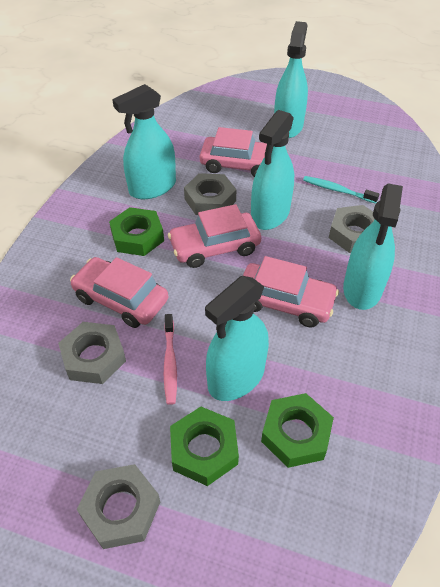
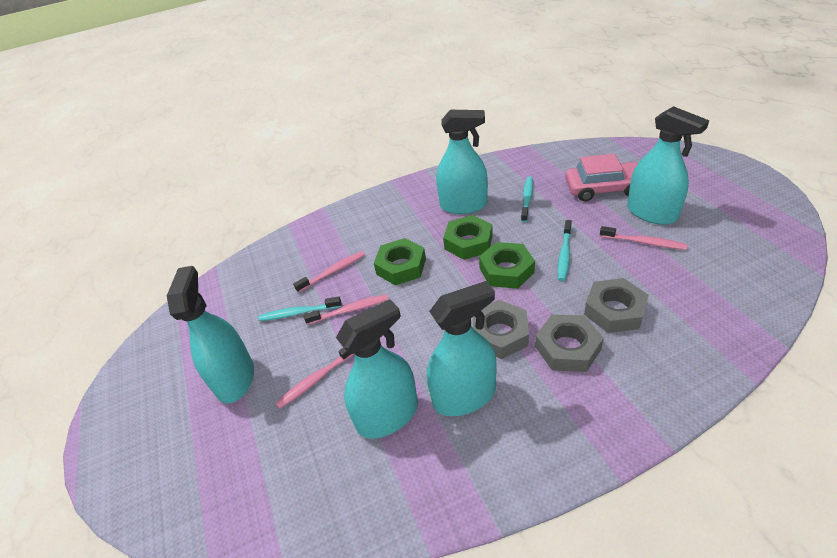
grey nut: 4 -> 3
pink car: 4 -> 1
pink toothbrush: 1 -> 4
turquoise toothbrush: 1 -> 3

